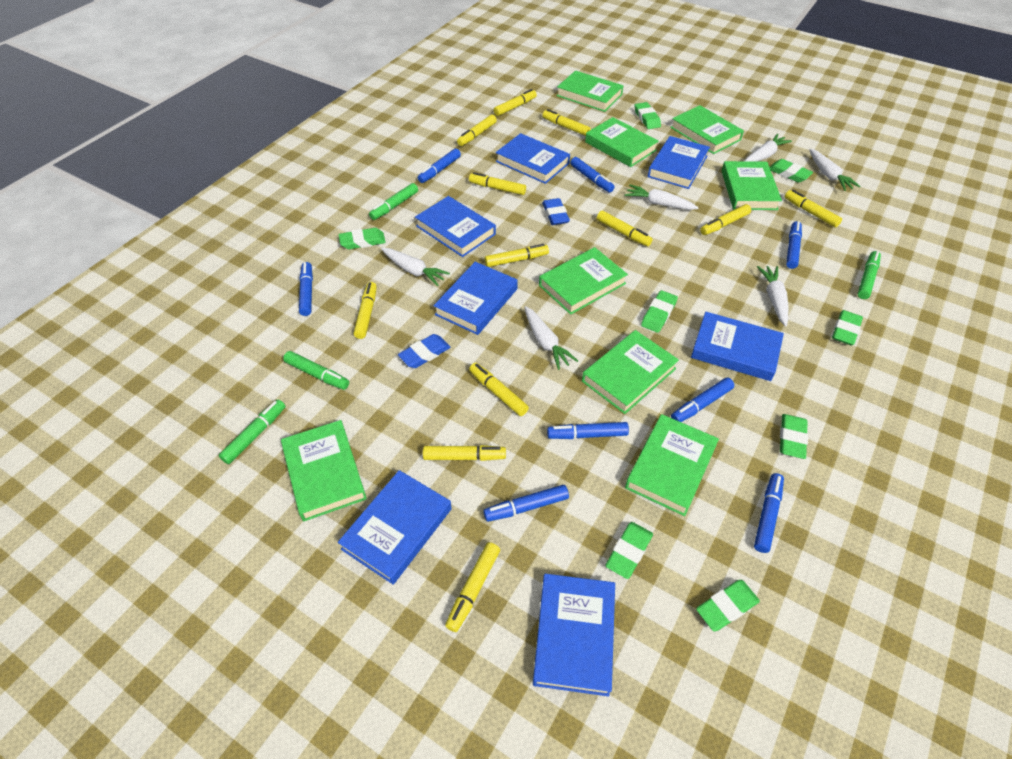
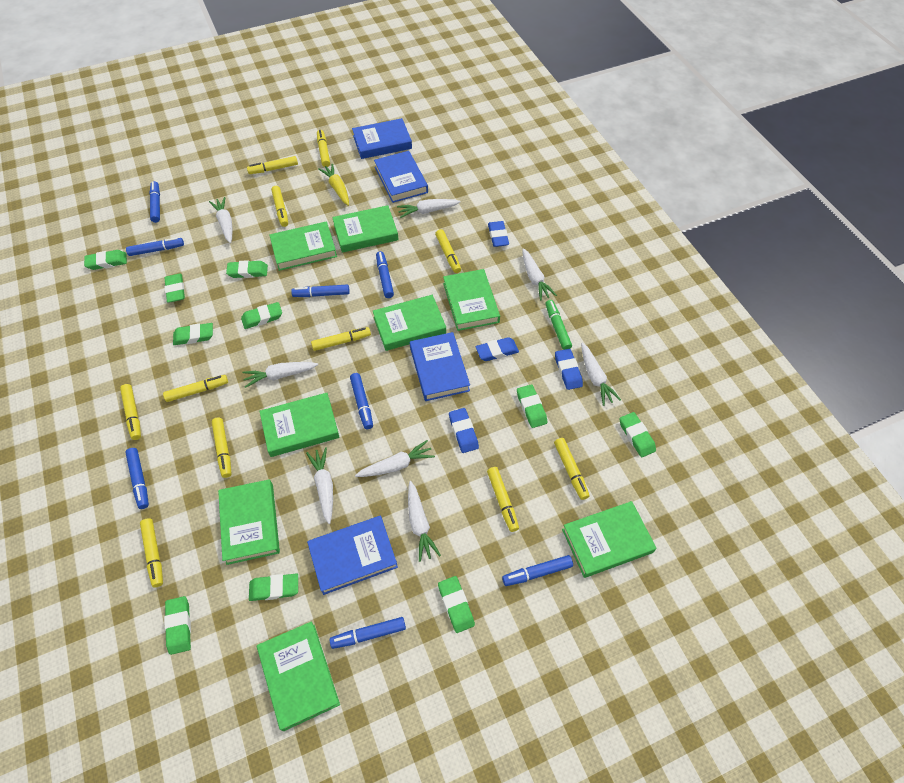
blue book: 7 -> 4
blue eraser: 2 -> 4
green eraser: 8 -> 10
green marker: 4 -> 1
white carrot: 6 -> 8
yellow carrot: 0 -> 1
yellow marker: 12 -> 11

